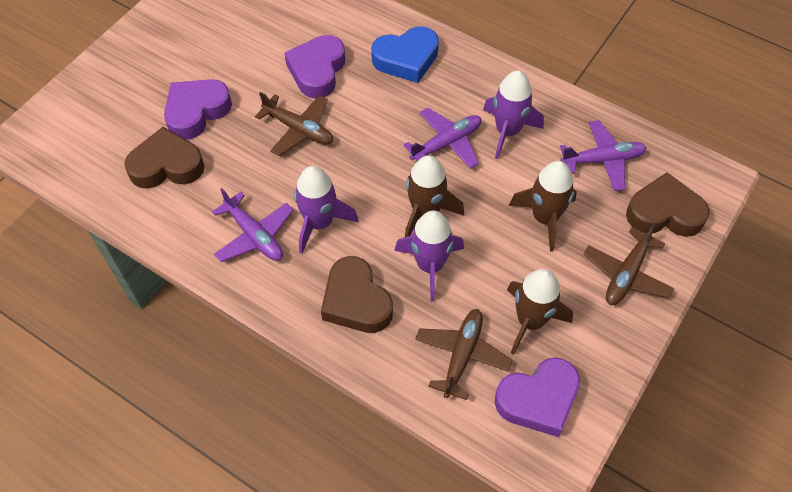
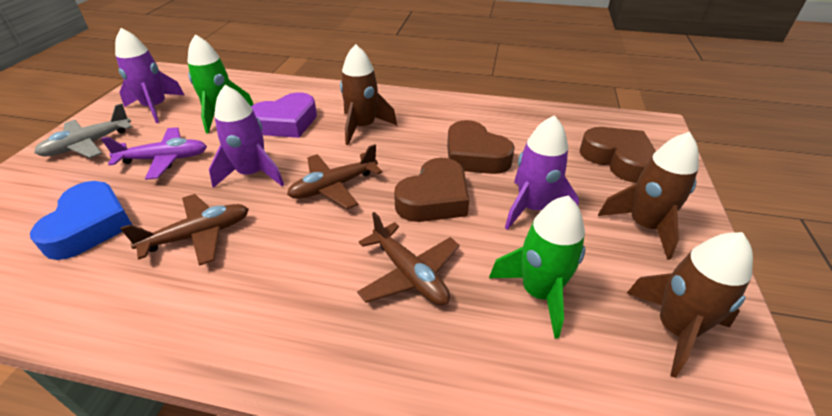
green rocket: 0 -> 2
grey plane: 0 -> 1
purple heart: 3 -> 1
purple plane: 3 -> 1

